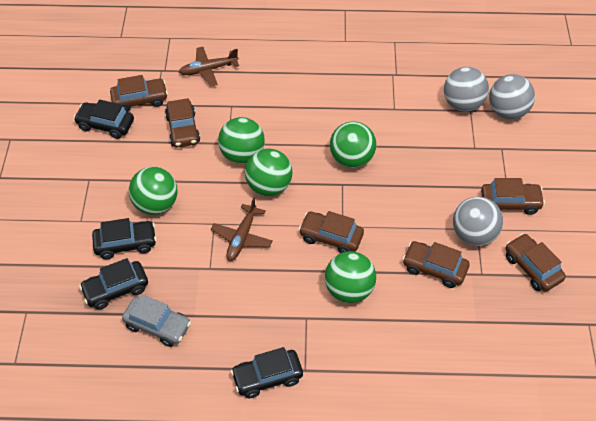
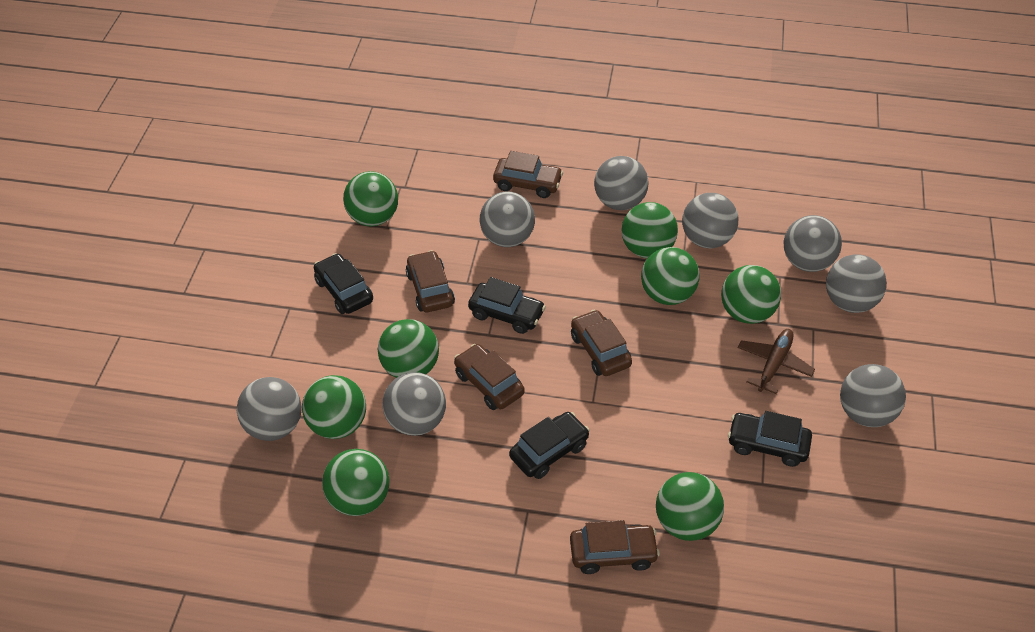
brown car: 6 -> 5
brown plane: 2 -> 1
green ball: 5 -> 8
grey ball: 3 -> 8
grey car: 1 -> 0

